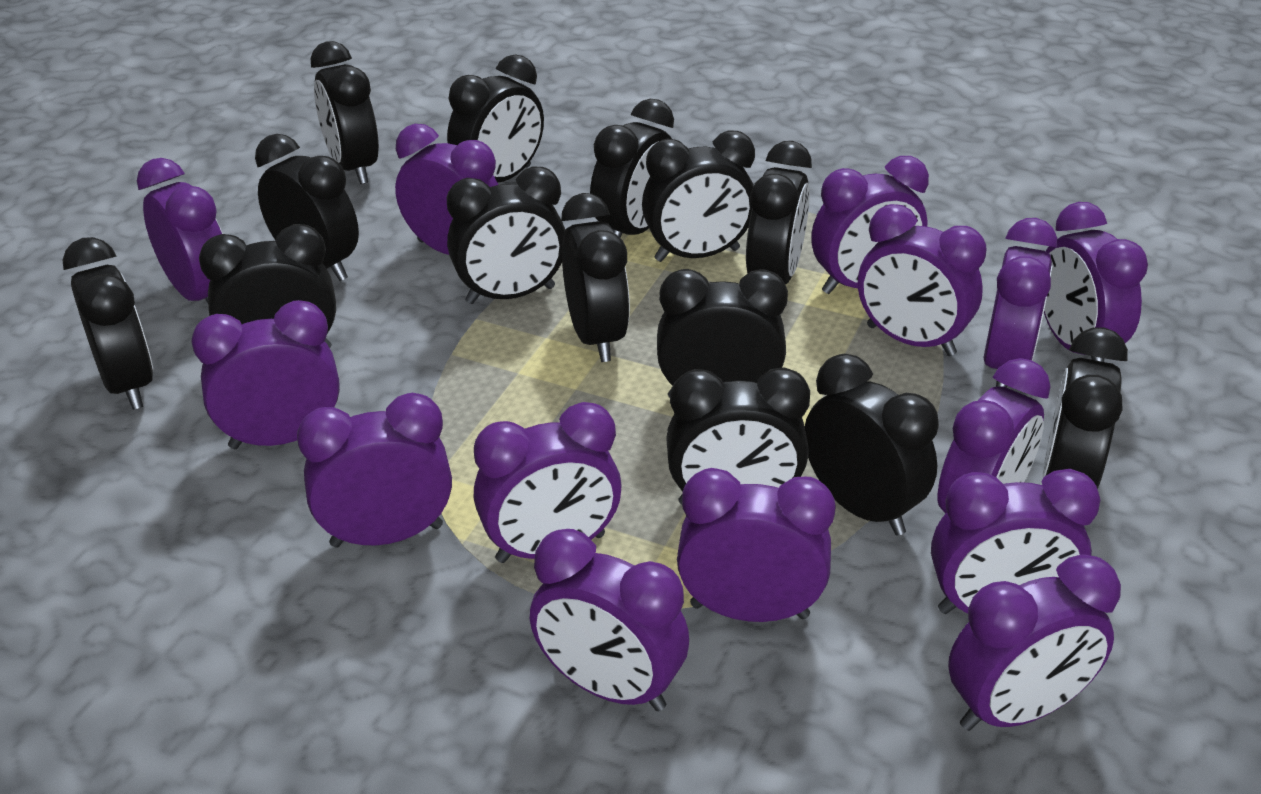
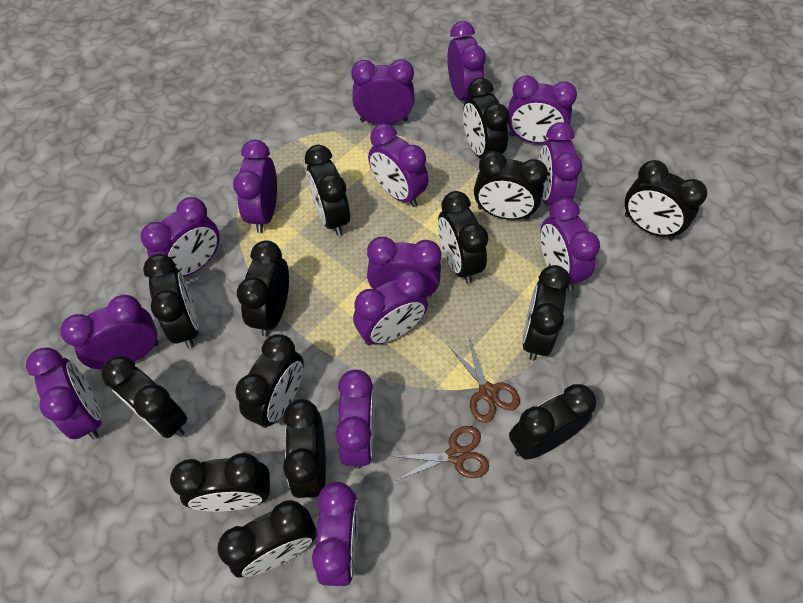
brown scissors: 0 -> 2

